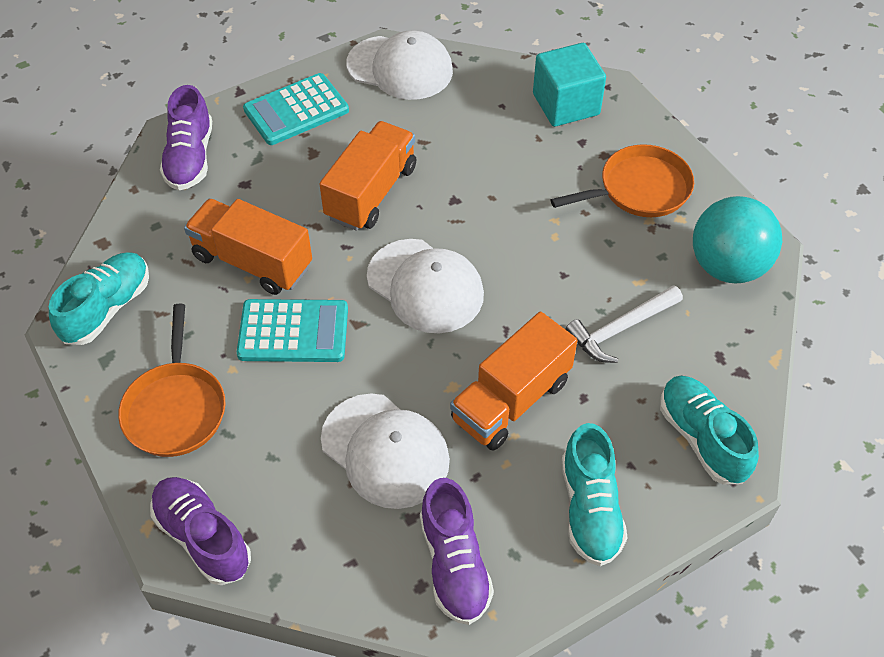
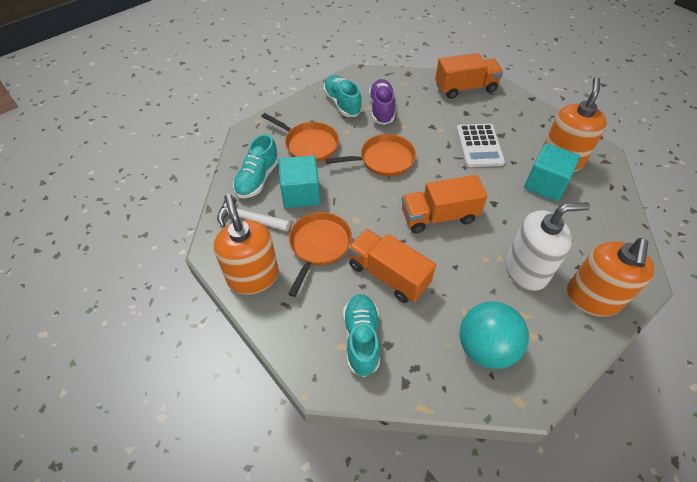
orange pan: 2 -> 3
orange soap dispenser: 0 -> 3
purple shoe: 3 -> 1
turquoise calculator: 2 -> 0
turquoise cube: 1 -> 2
white calculator: 0 -> 1
white cap: 3 -> 0
white soap dispenser: 0 -> 1

